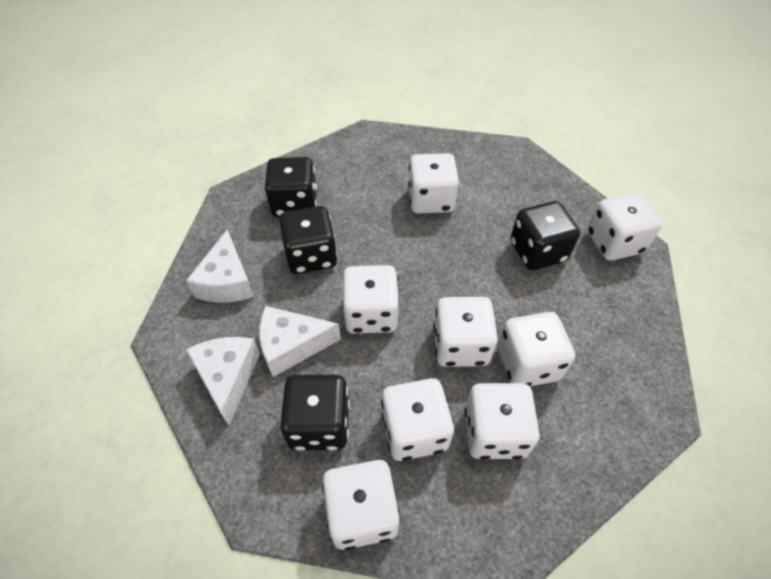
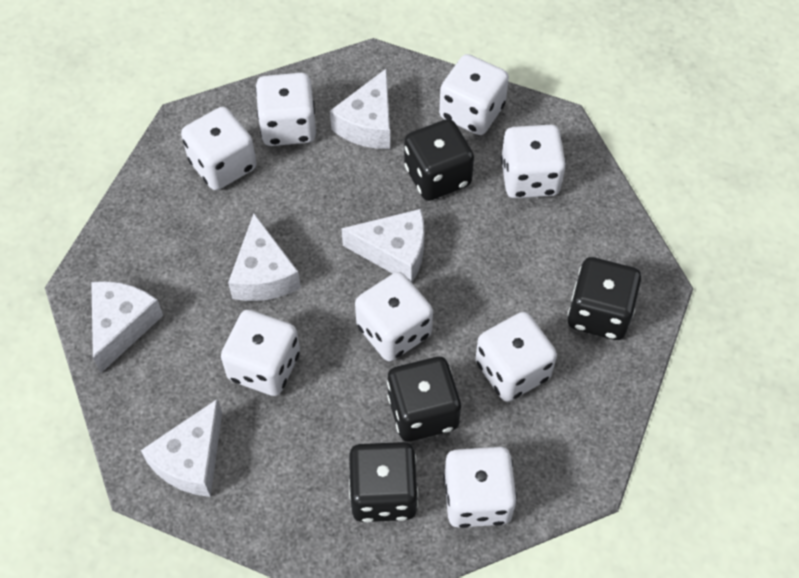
white cheese: 3 -> 5

